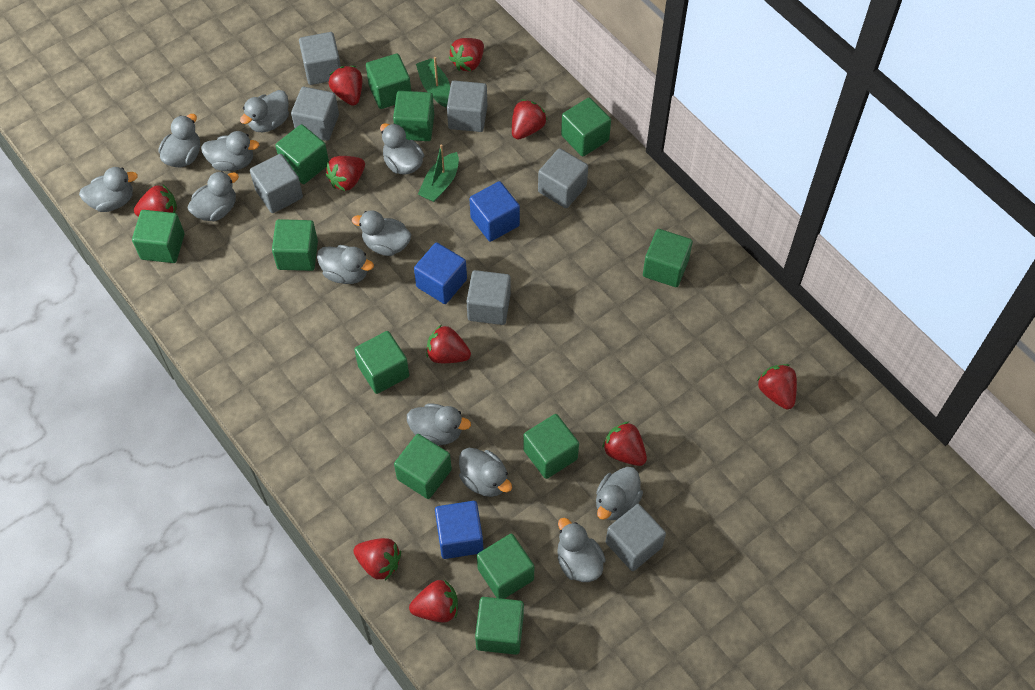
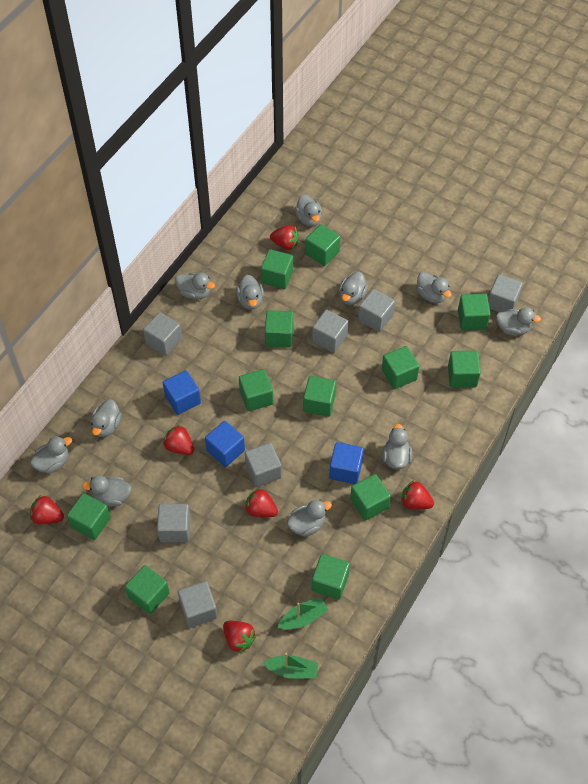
grey duck: 12 -> 11
red strawberry: 10 -> 6

